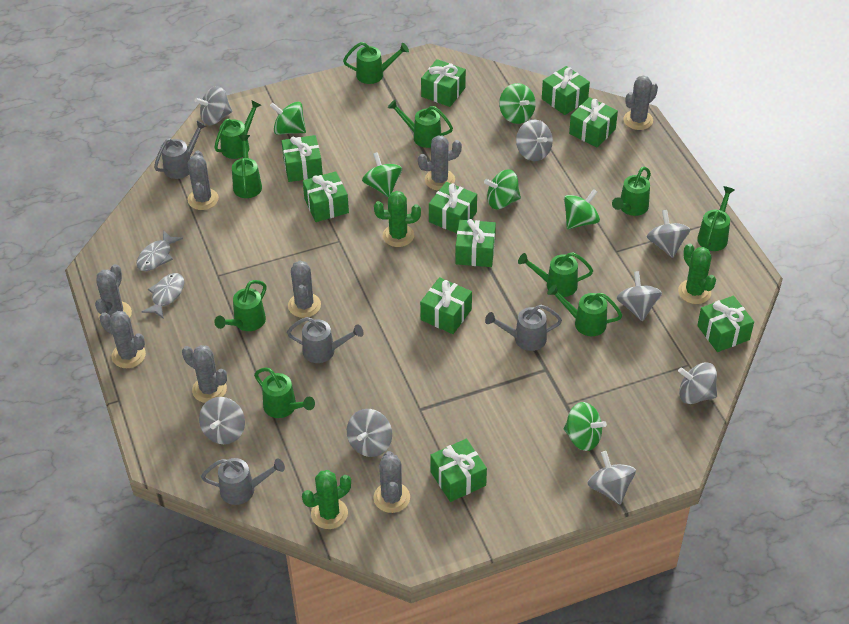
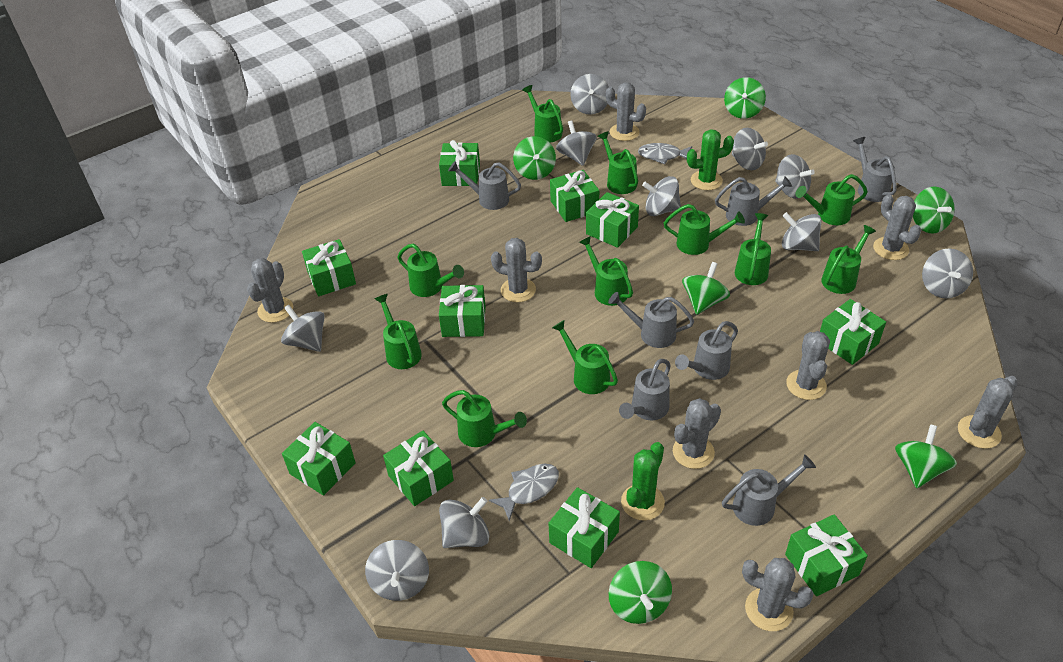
green cactus: 3 -> 2
green watering can: 10 -> 11
grey spinning top: 8 -> 10
grey watering can: 4 -> 7

